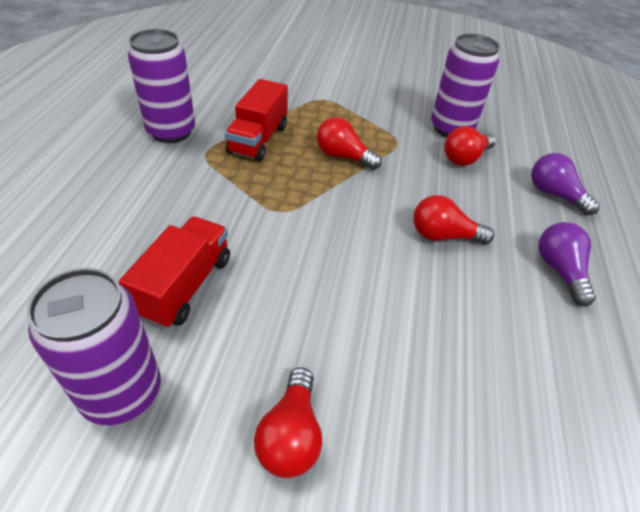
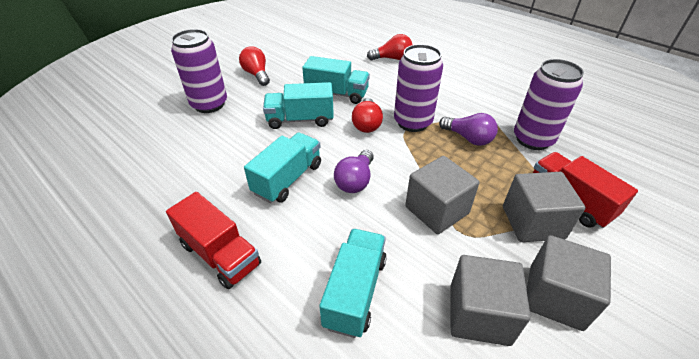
grey cube: 0 -> 4
red light bulb: 4 -> 3
turquoise truck: 0 -> 4

